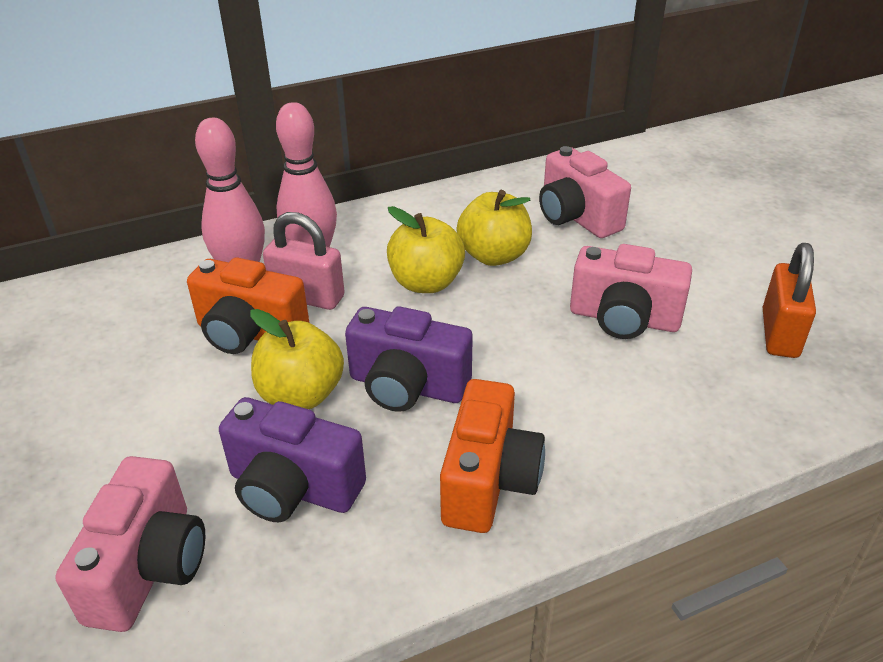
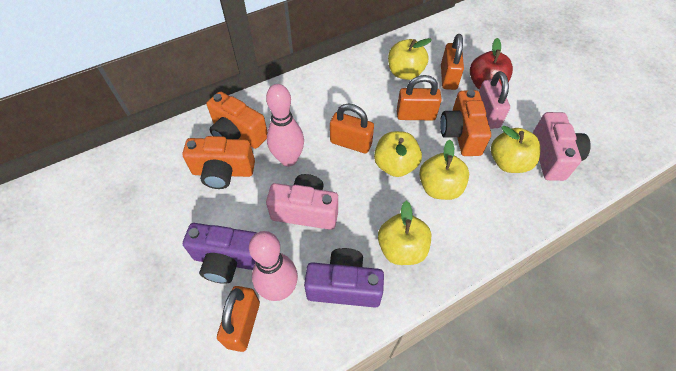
orange camera: 2 -> 3
orange padlock: 1 -> 4
pink camera: 3 -> 2
red apple: 0 -> 1
yellow apple: 3 -> 5

